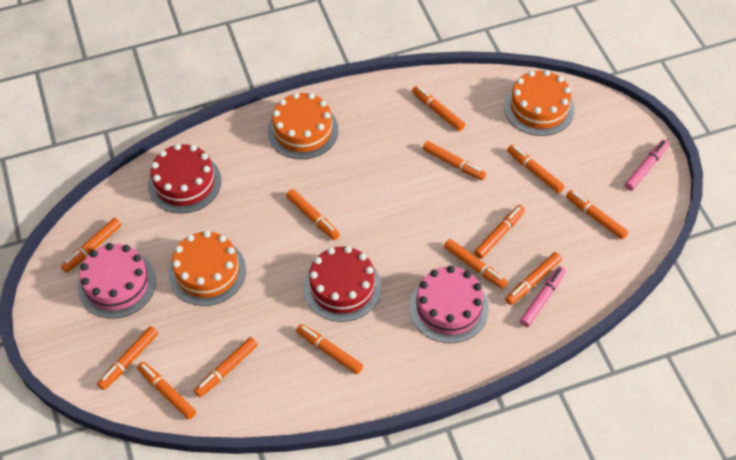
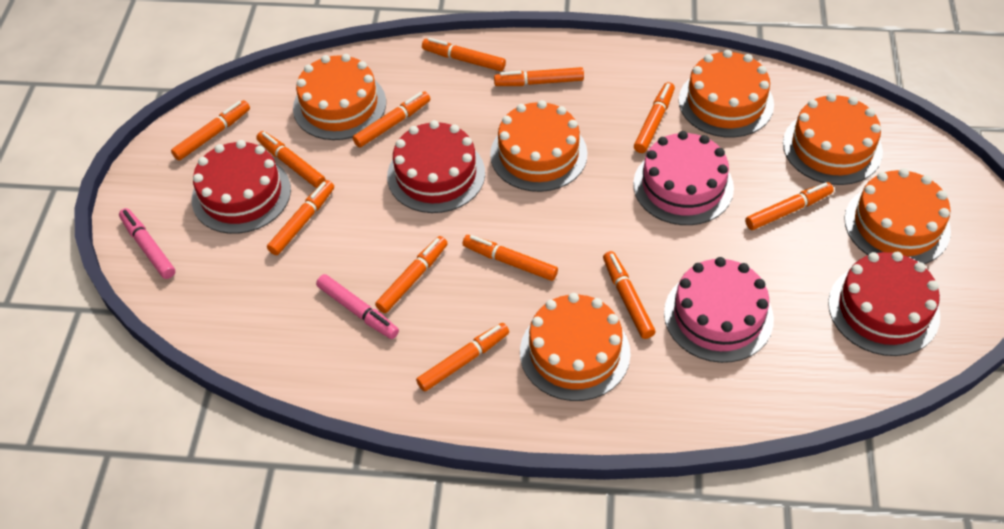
orange cake: 3 -> 6
orange marker: 13 -> 12
red cake: 2 -> 3

